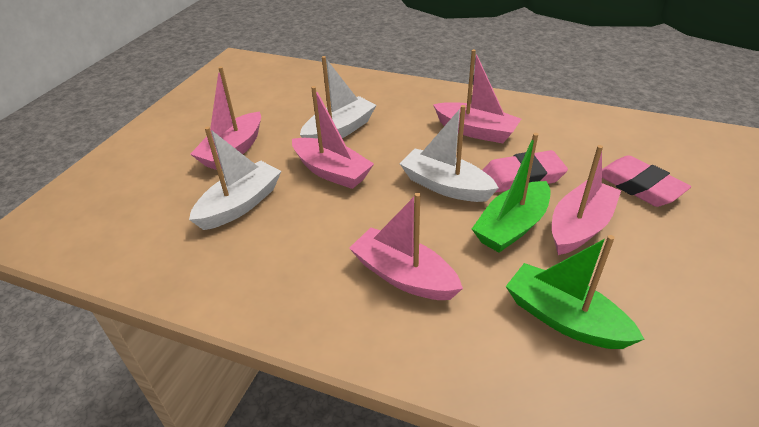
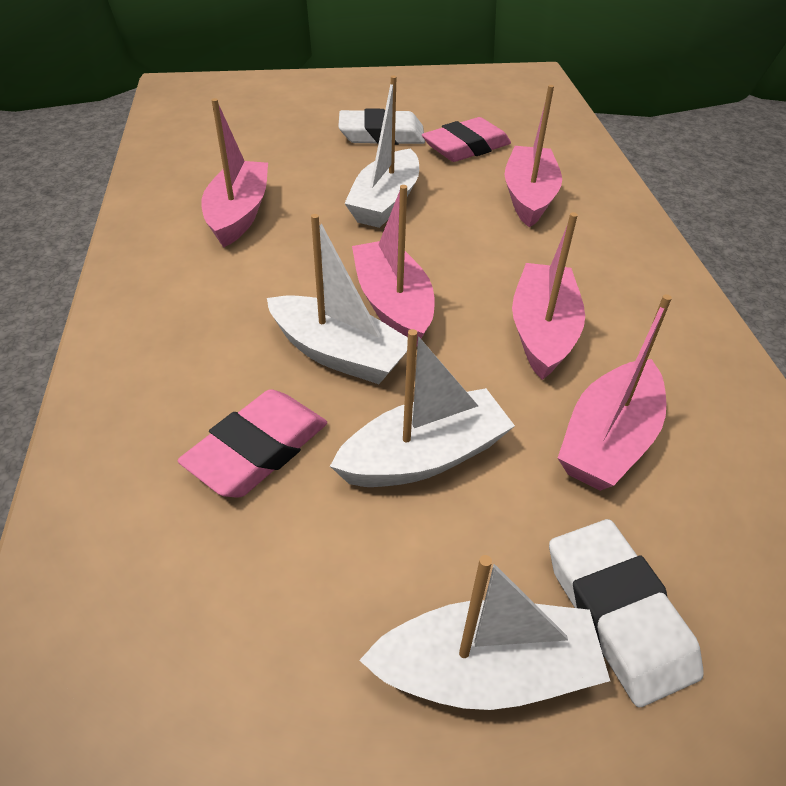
green boat: 2 -> 0
white boat: 3 -> 4
white eraser: 0 -> 2

